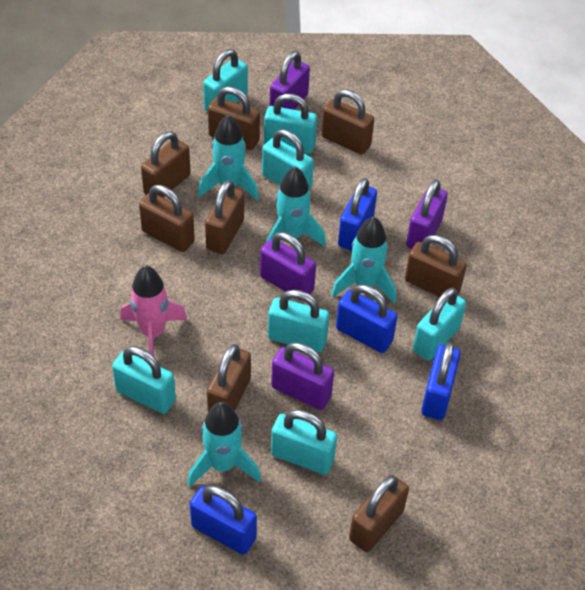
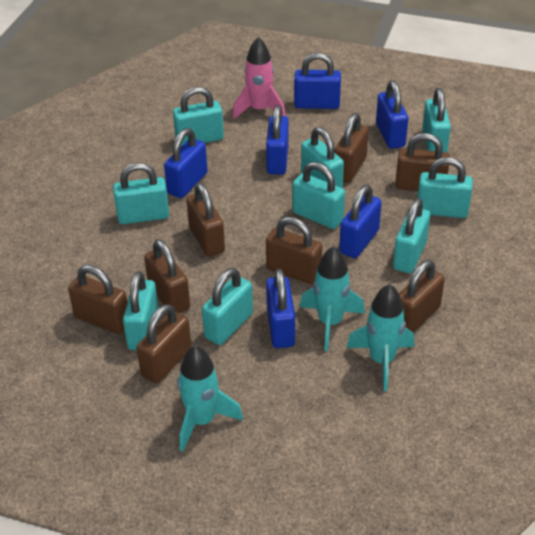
blue padlock: 4 -> 6
purple padlock: 4 -> 0
turquoise padlock: 7 -> 9
turquoise rocket: 4 -> 3

